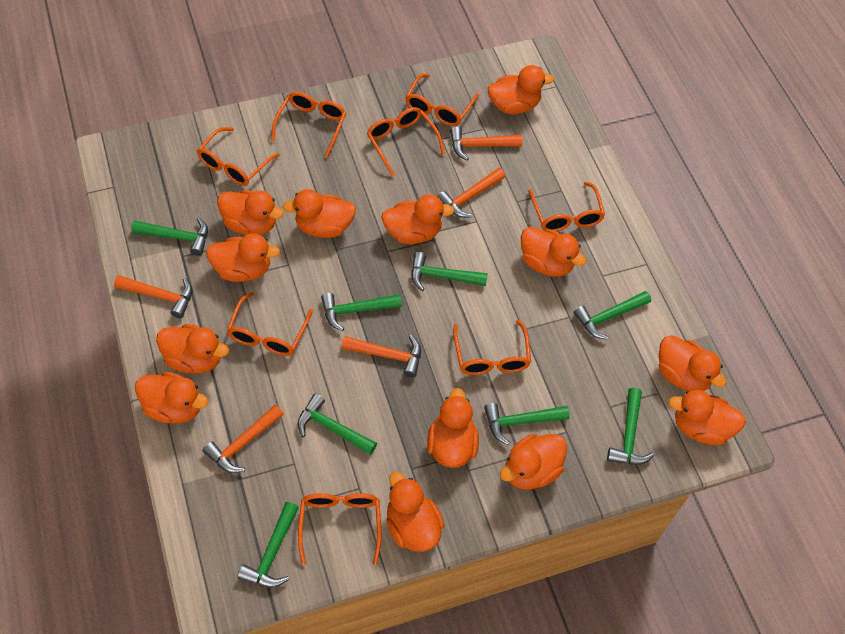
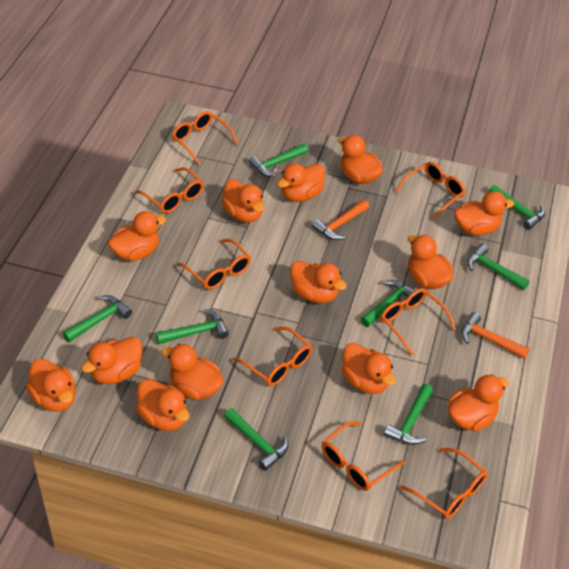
orange hammer: 5 -> 2

